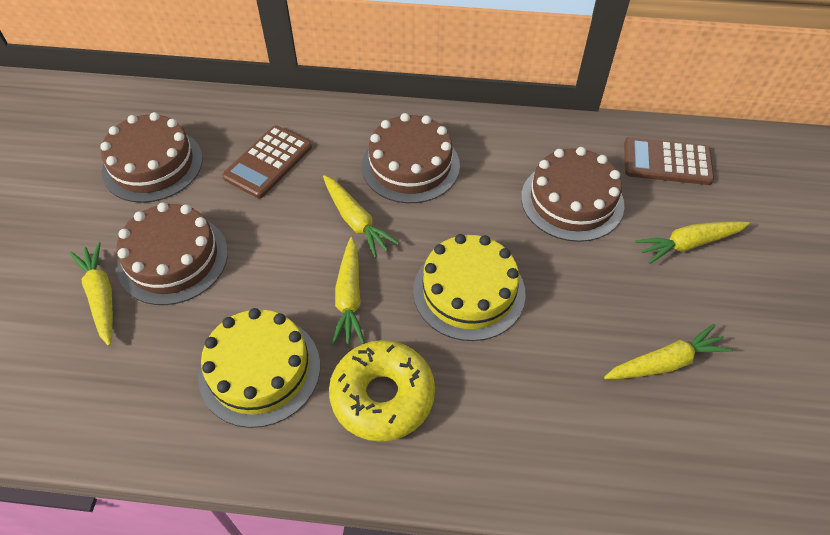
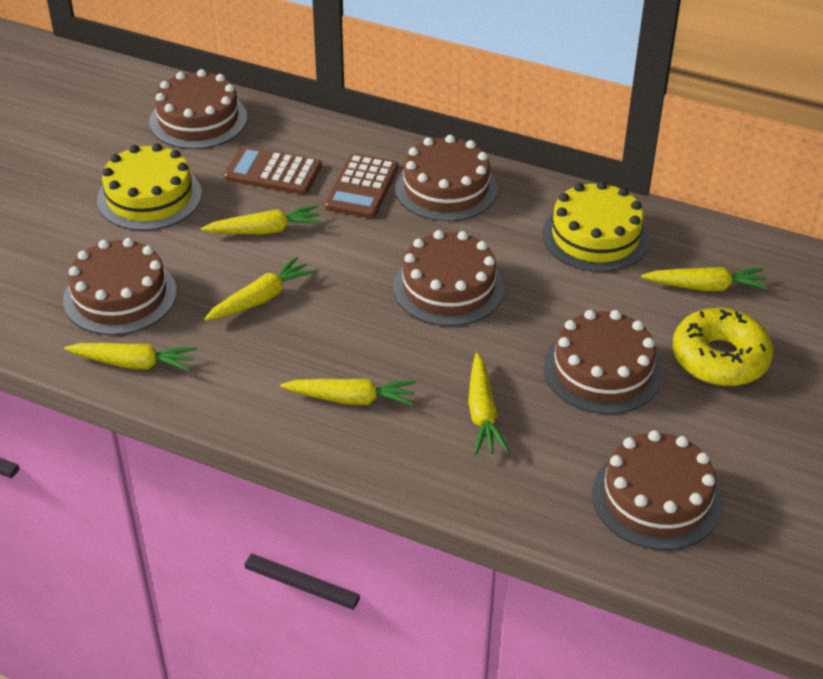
brown cake: 4 -> 6
yellow carrot: 5 -> 6

